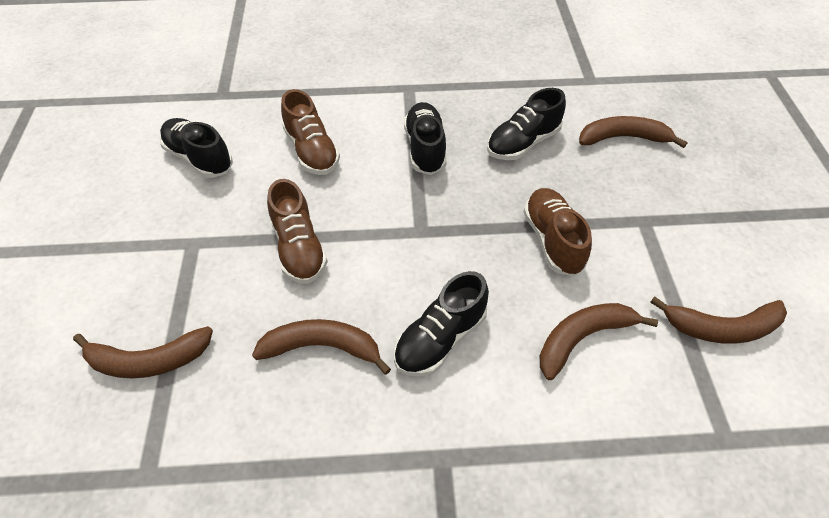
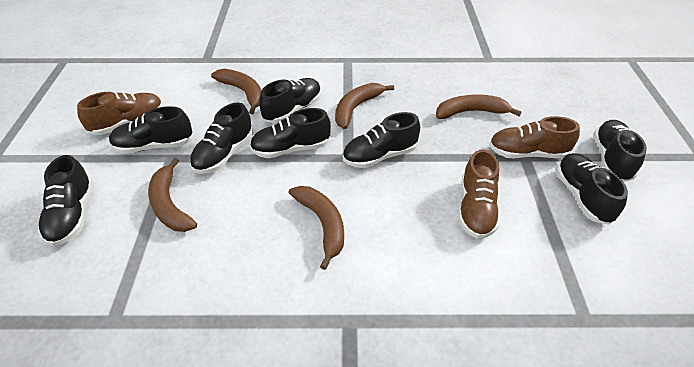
black shoe: 4 -> 8

